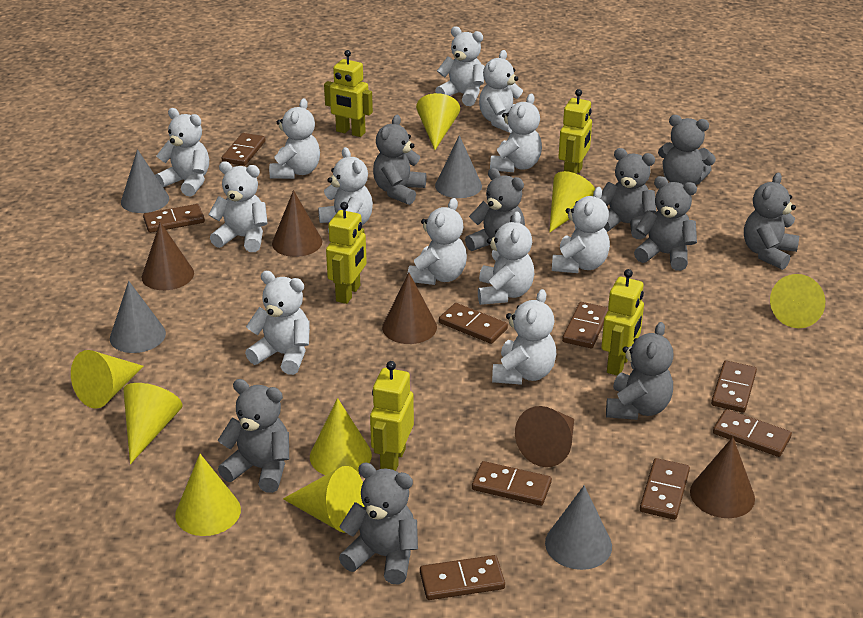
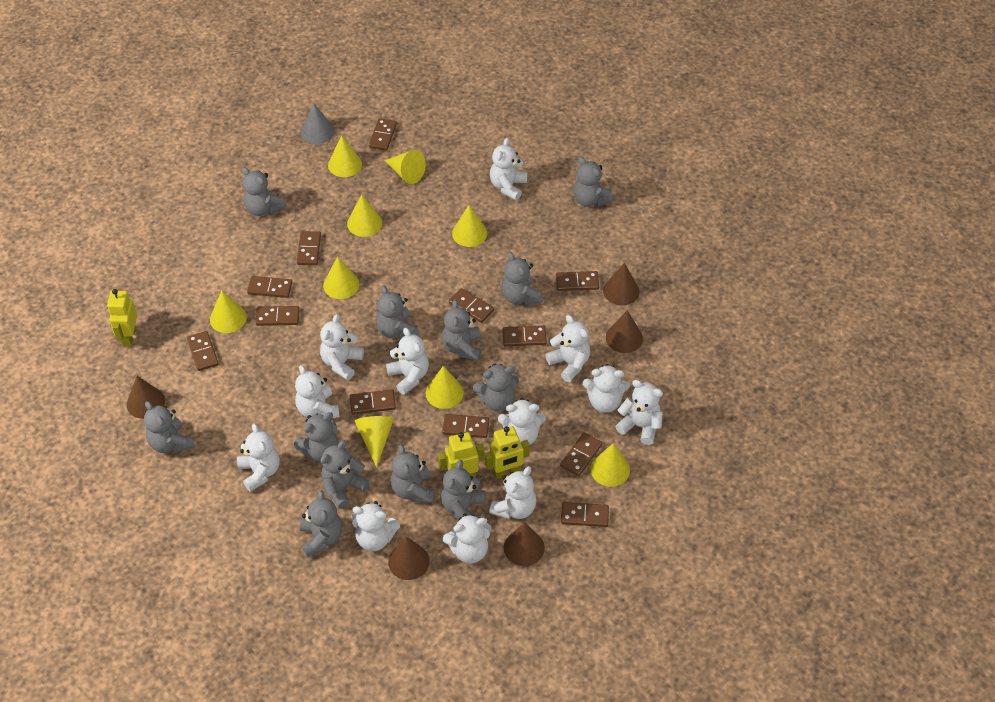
brown domino: 9 -> 12
grey cone: 4 -> 1
grey teddy bear: 9 -> 12
yellow cone: 8 -> 9
yellow robot: 5 -> 3

